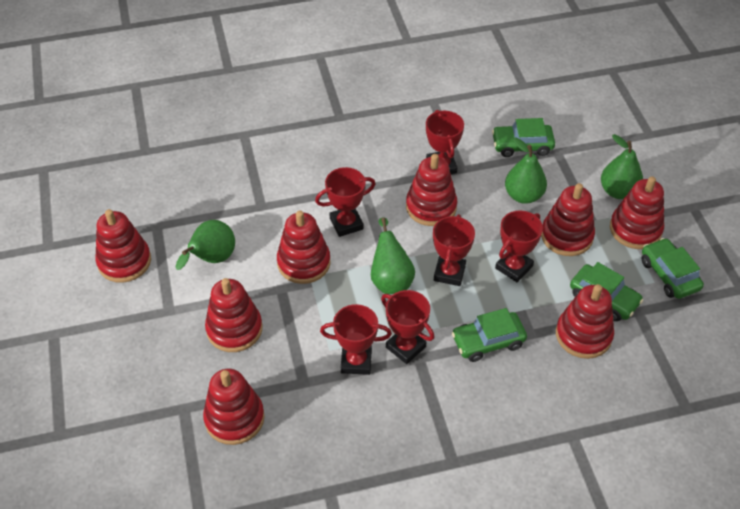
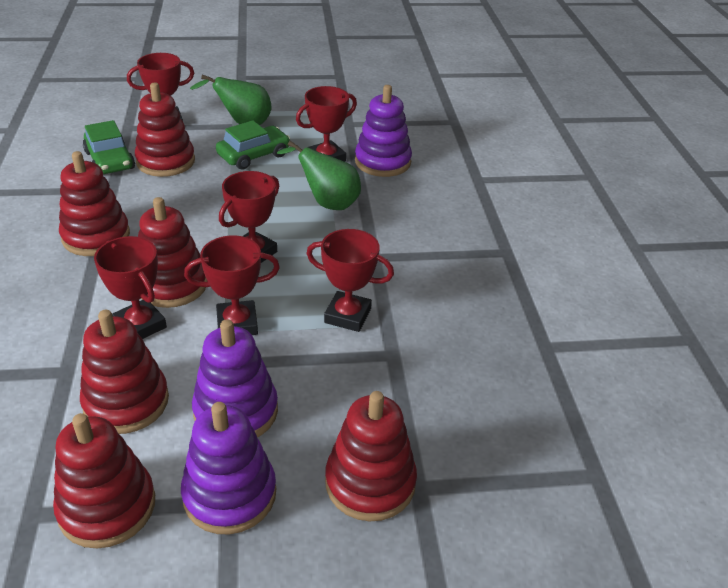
green car: 4 -> 2
green pear: 4 -> 2
purple stacking toy: 0 -> 3
red stacking toy: 8 -> 6

